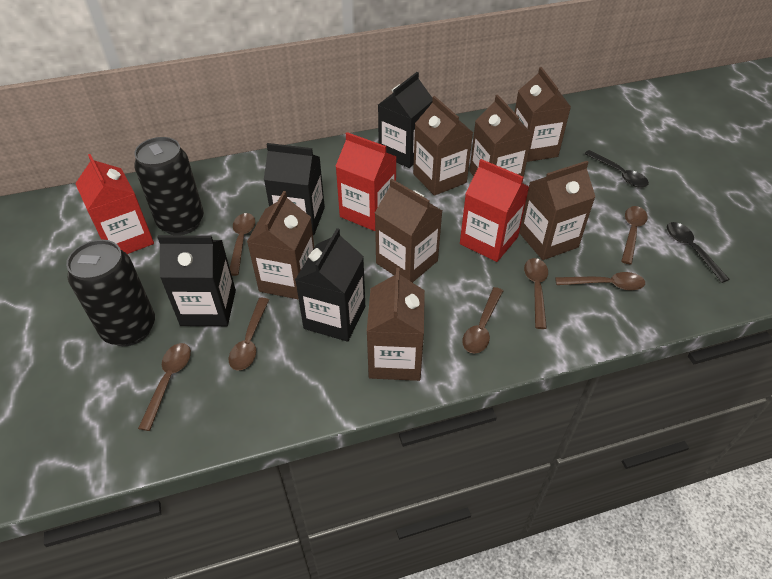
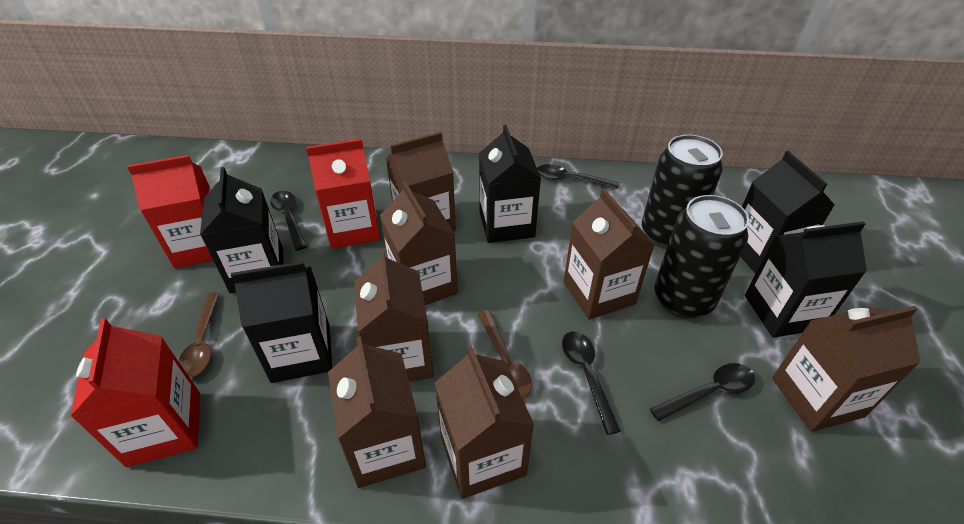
black carton: 4 -> 5
black spoon: 2 -> 4
brown spoon: 7 -> 2

